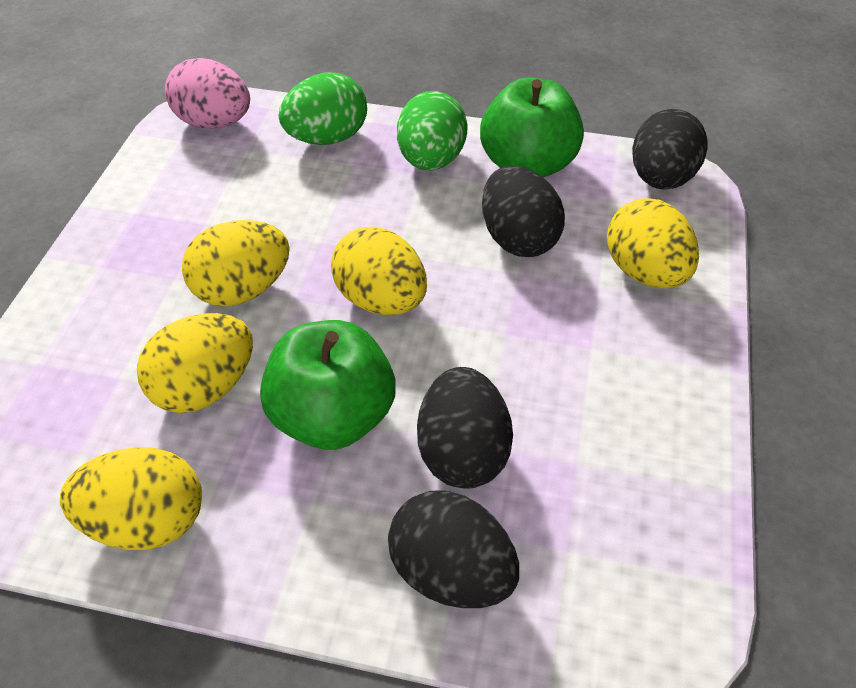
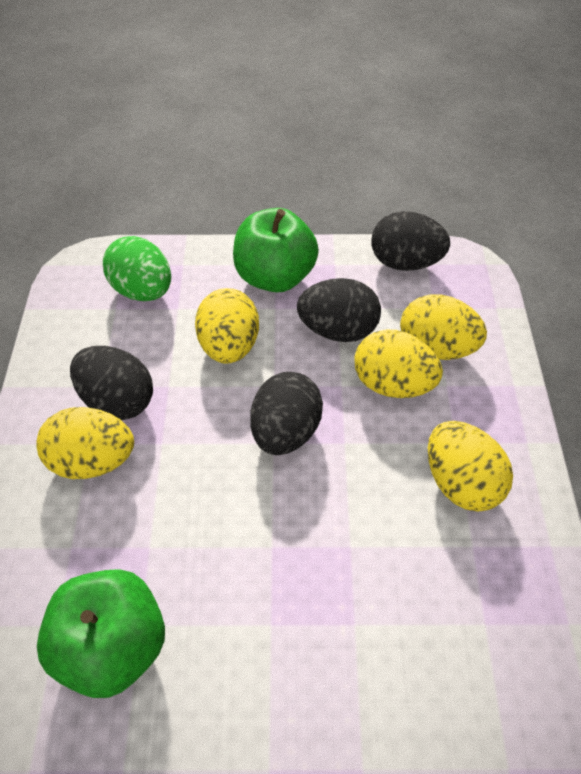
green egg: 2 -> 1
pink egg: 1 -> 0

